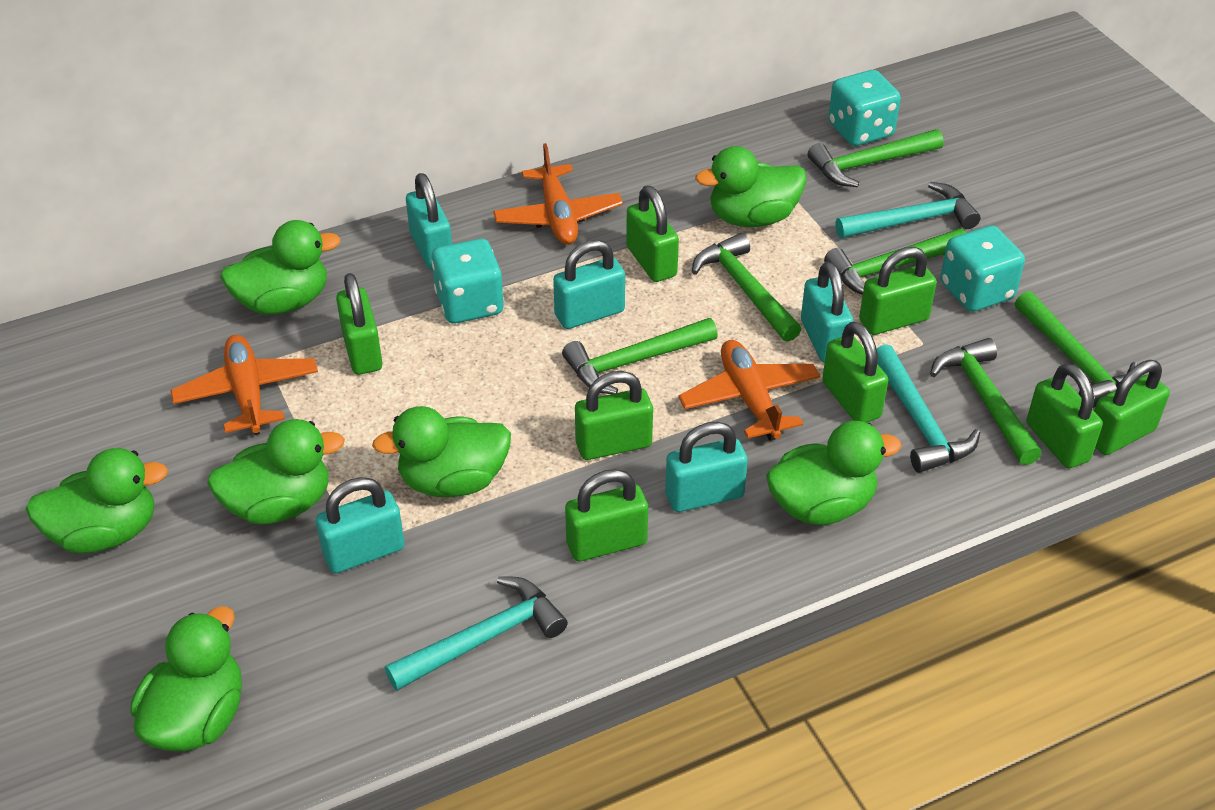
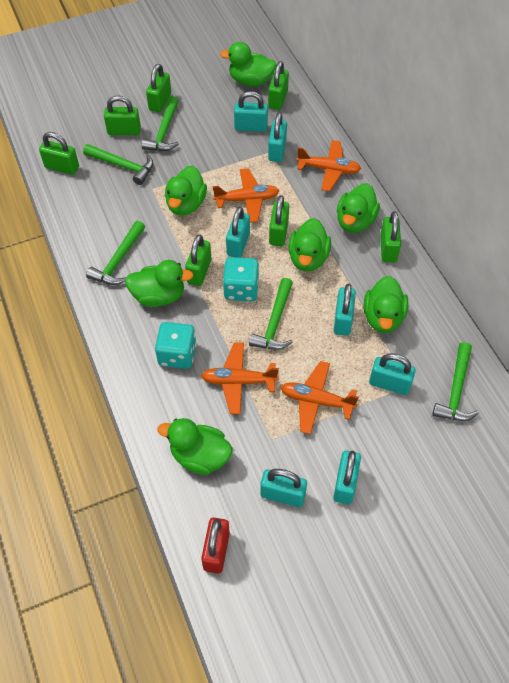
green hammer: 6 -> 5
green padlock: 8 -> 7
orange plane: 3 -> 4
red padlock: 0 -> 1
turquoise dice: 3 -> 2
turquoise hammer: 3 -> 0
turquoise padlock: 5 -> 7

